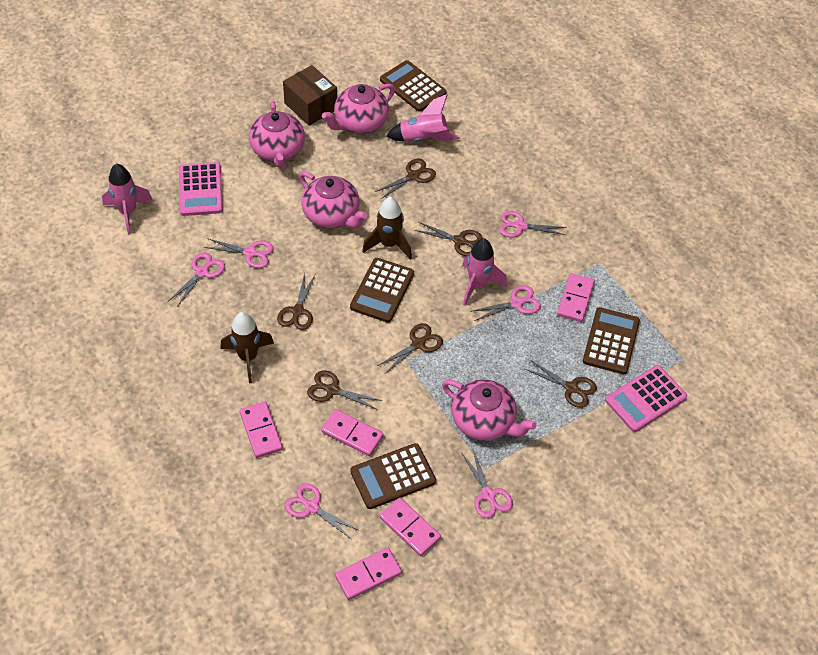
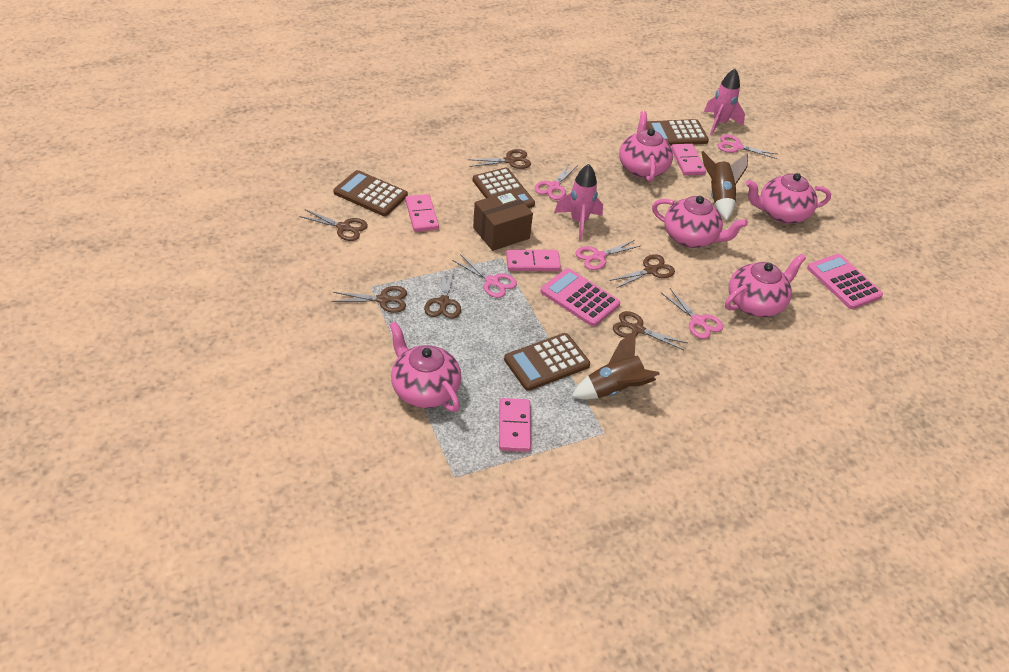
pink domino: 5 -> 4
pink rocket: 3 -> 2
pink scissors: 6 -> 5
pink teapot: 4 -> 5

